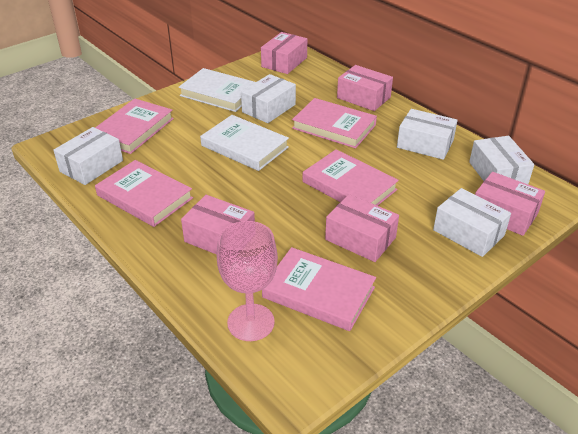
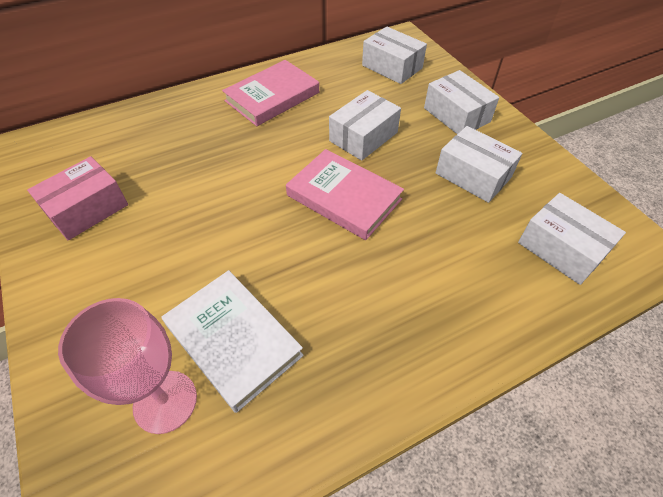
pink book: 5 -> 2
pink box: 5 -> 1
white book: 2 -> 1

